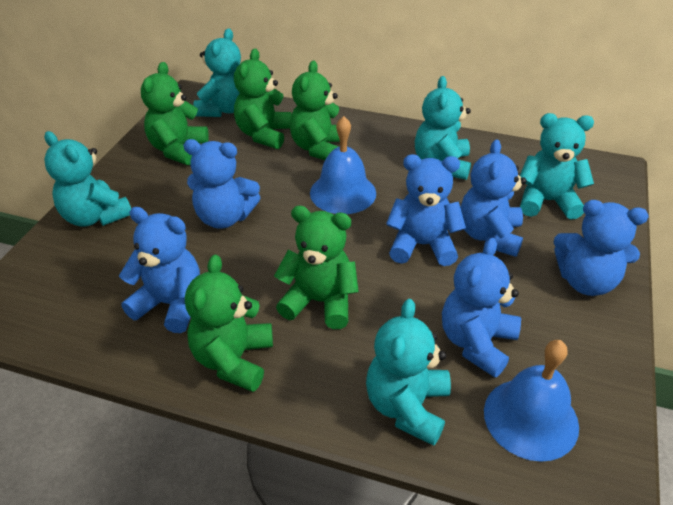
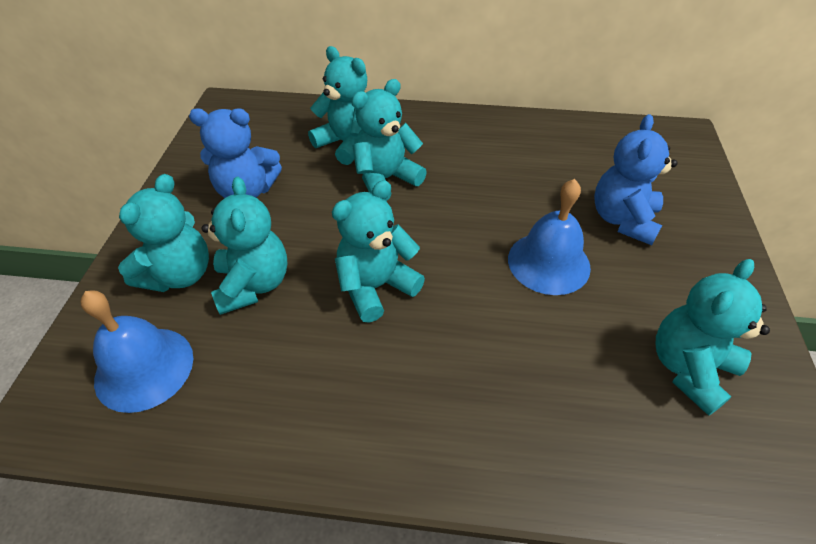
blue teddy bear: 6 -> 2
green teddy bear: 5 -> 0
turquoise teddy bear: 5 -> 6

